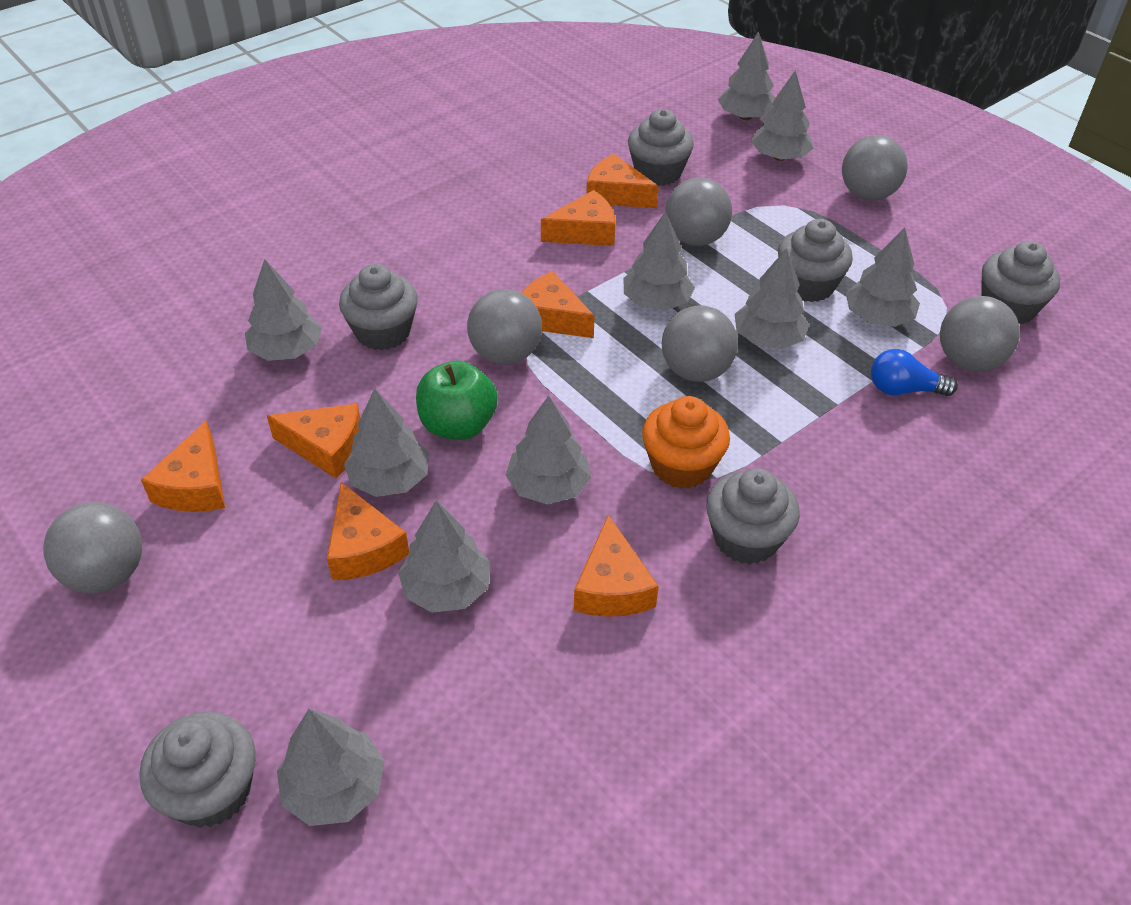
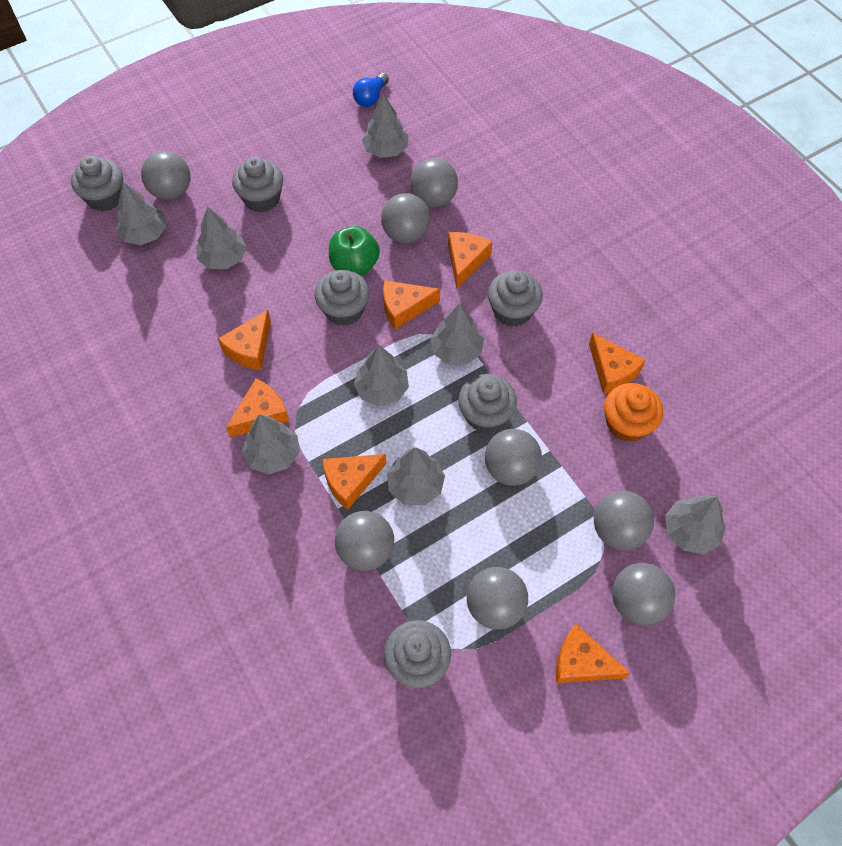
grey ball: 6 -> 8
grey tree: 10 -> 8

